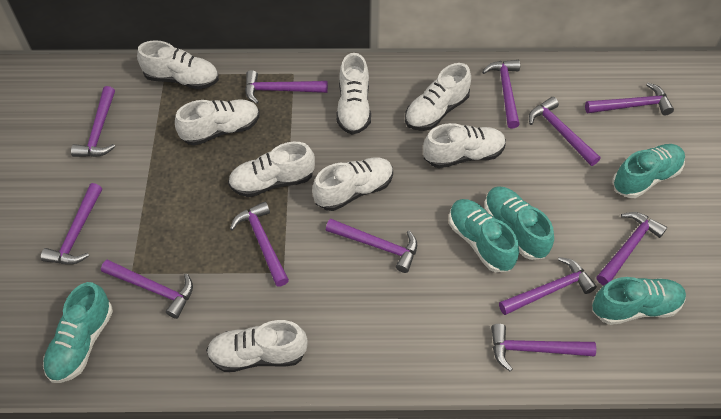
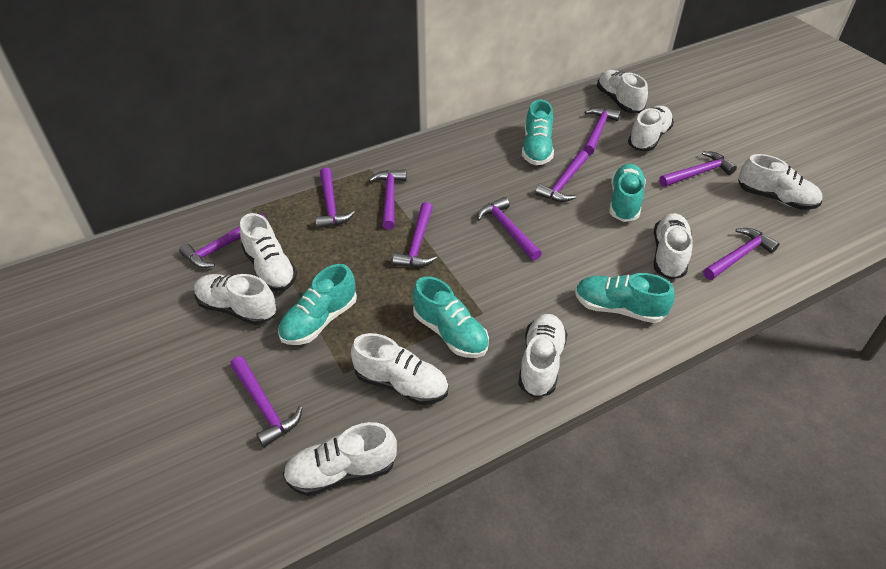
purple hammer: 12 -> 10
white shoe: 8 -> 9

